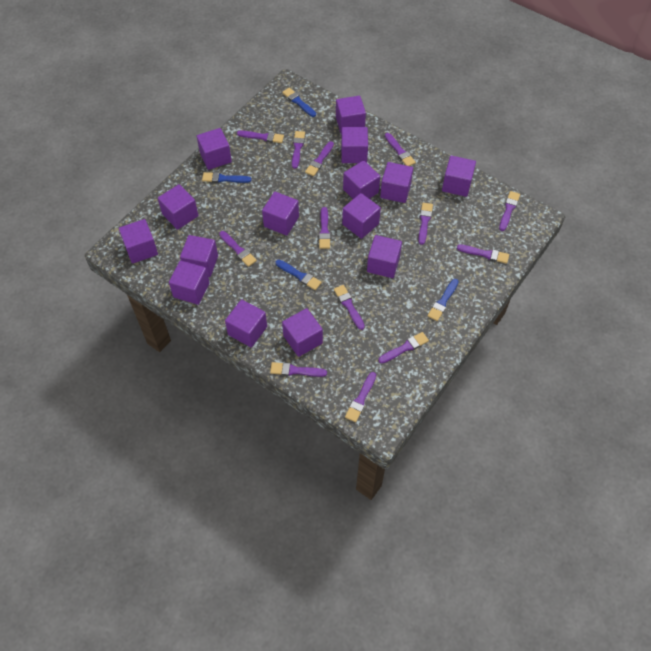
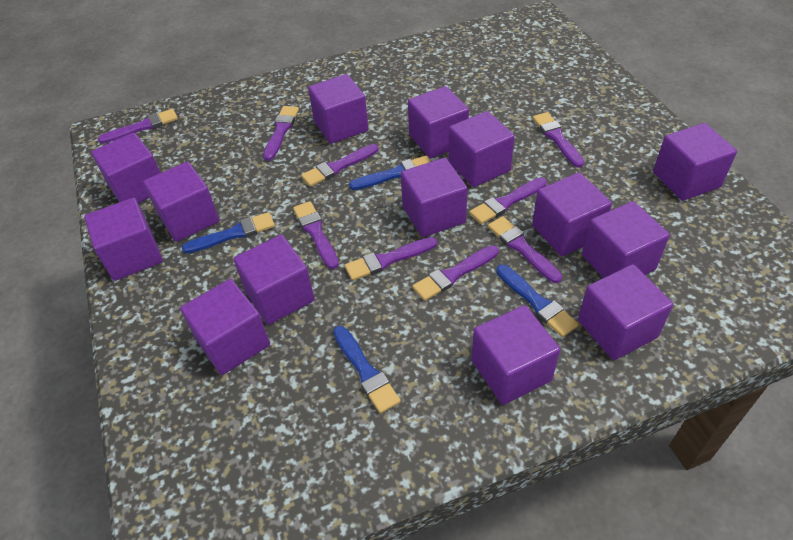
purple brush: 13 -> 9
purple cube: 15 -> 14

